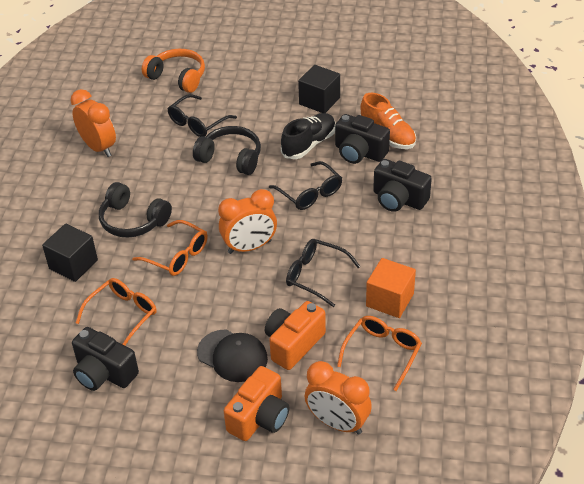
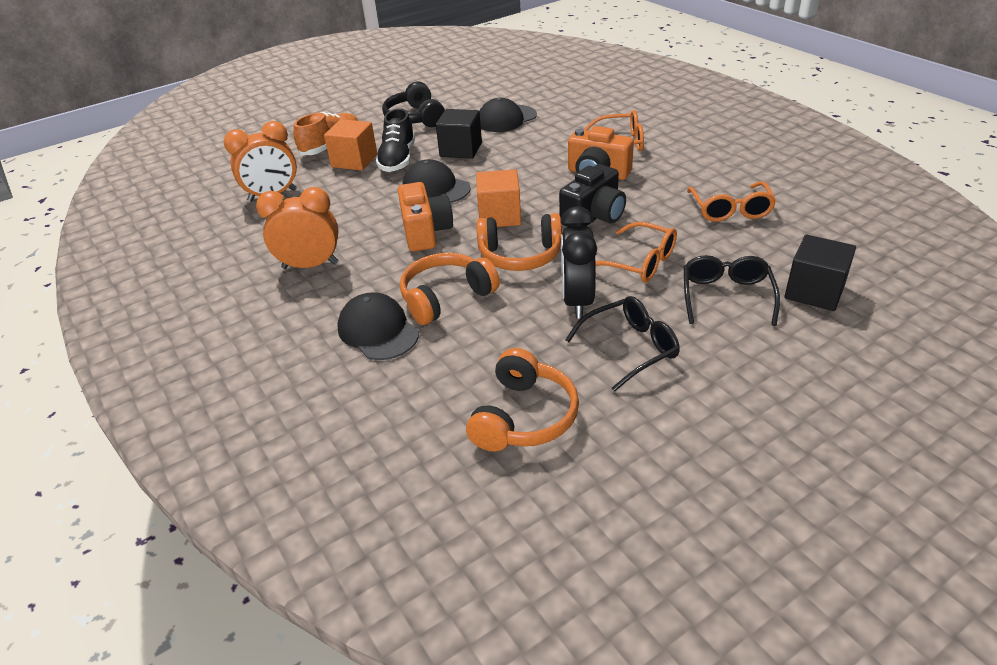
black camera: 3 -> 1
black cap: 1 -> 3
black clock: 0 -> 1
black glasses: 3 -> 2
black headphones: 2 -> 1
orange clock: 3 -> 2
orange cube: 1 -> 2
orange headphones: 1 -> 3

